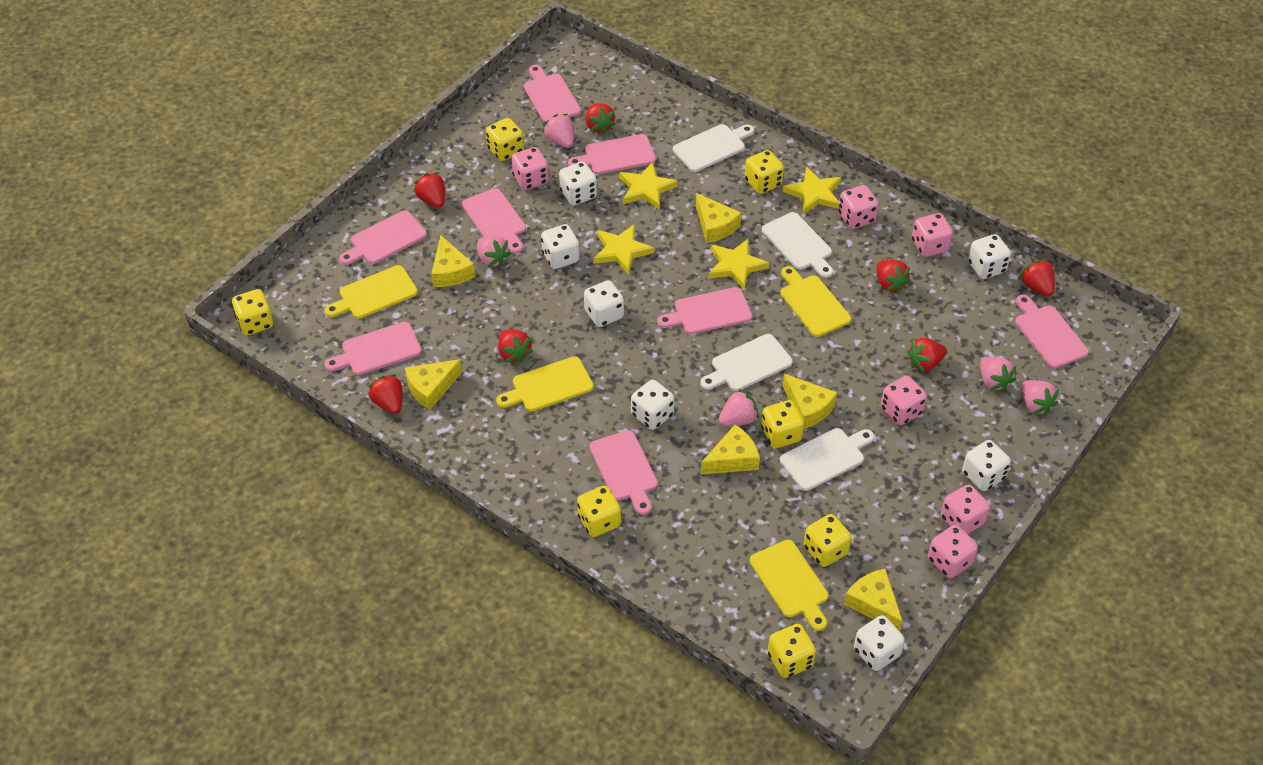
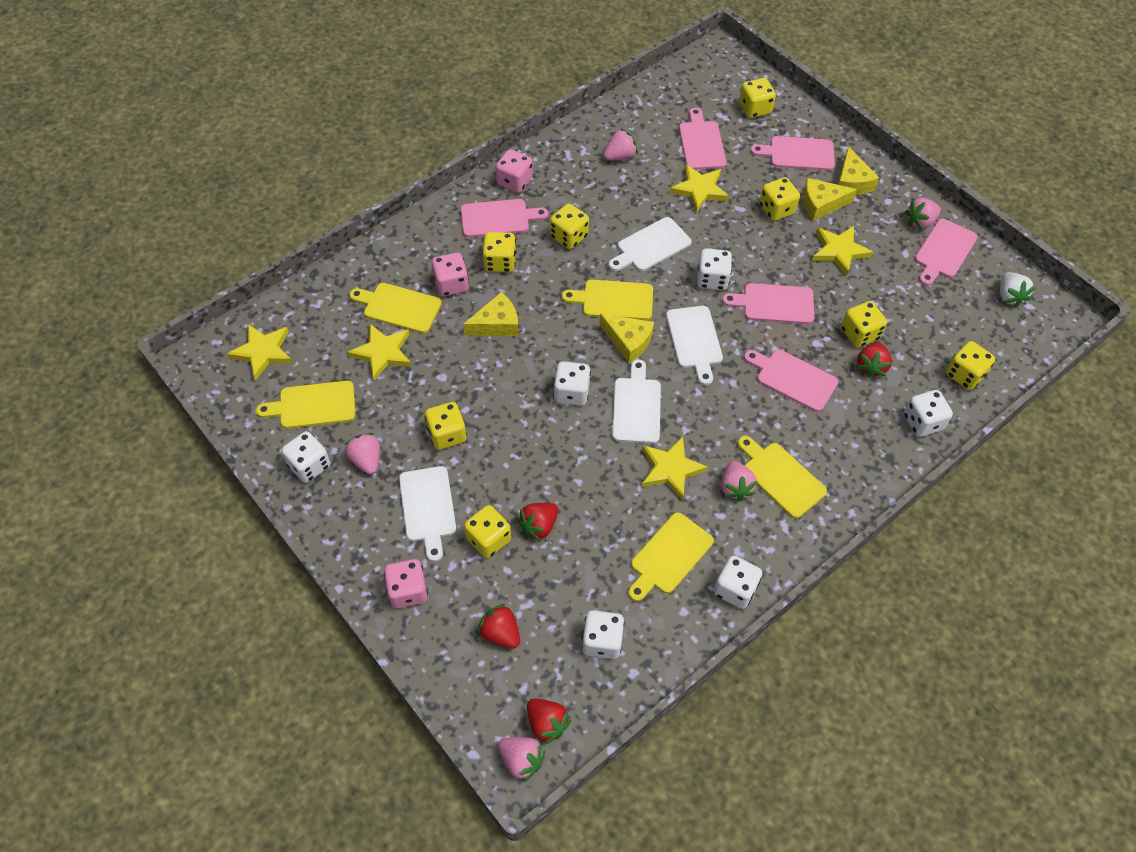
pink cutting board: 8 -> 6
pink dice: 6 -> 3
red strawberry: 7 -> 4
white dice: 7 -> 6
white strawberry: 0 -> 1
yellow cheese: 6 -> 4
yellow cutting board: 4 -> 5
yellow dice: 7 -> 8
yellow star: 4 -> 5

